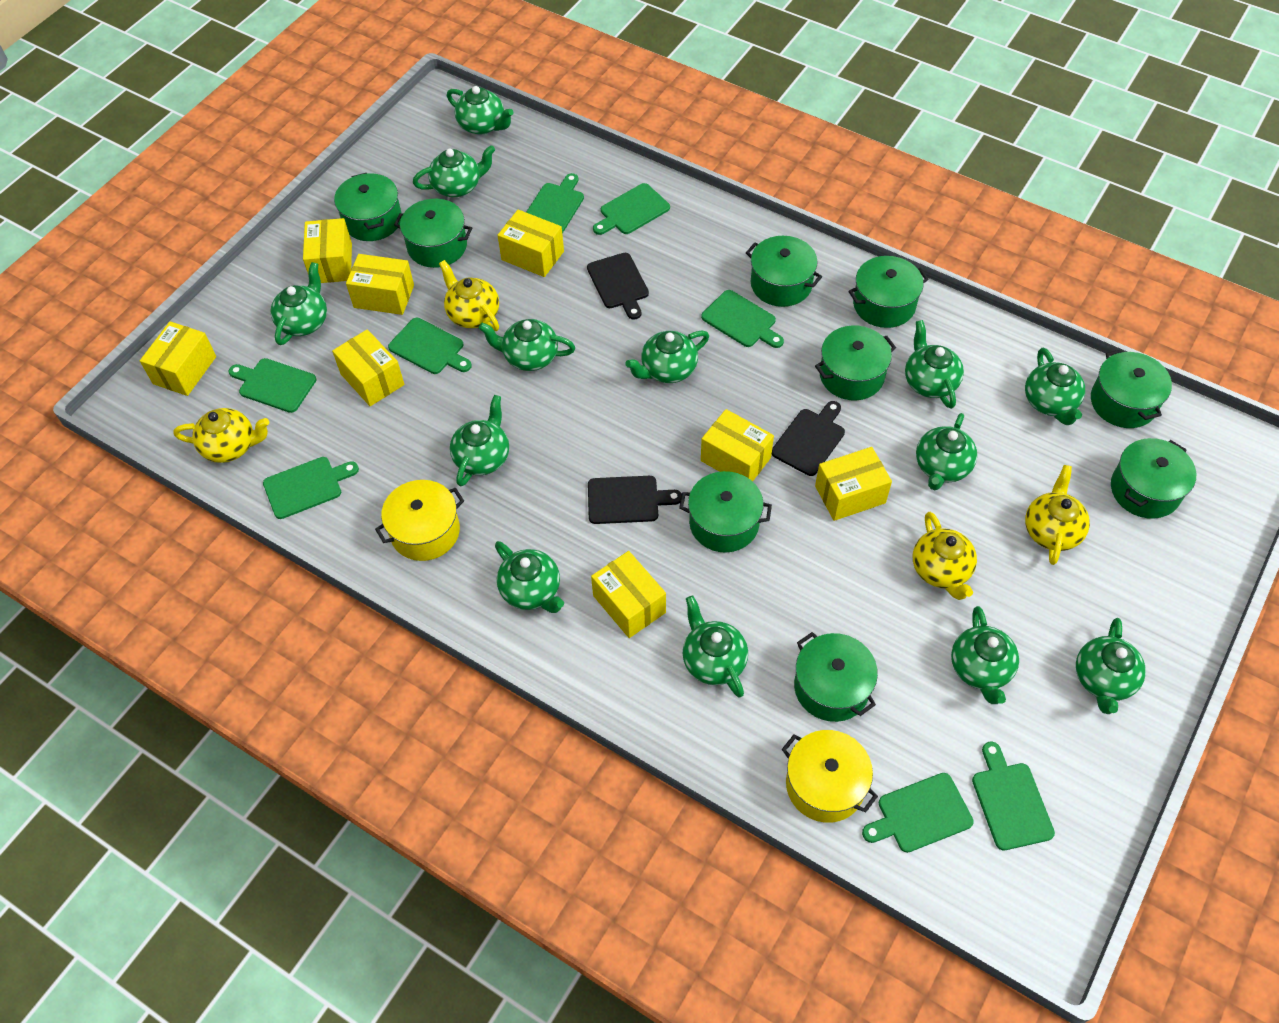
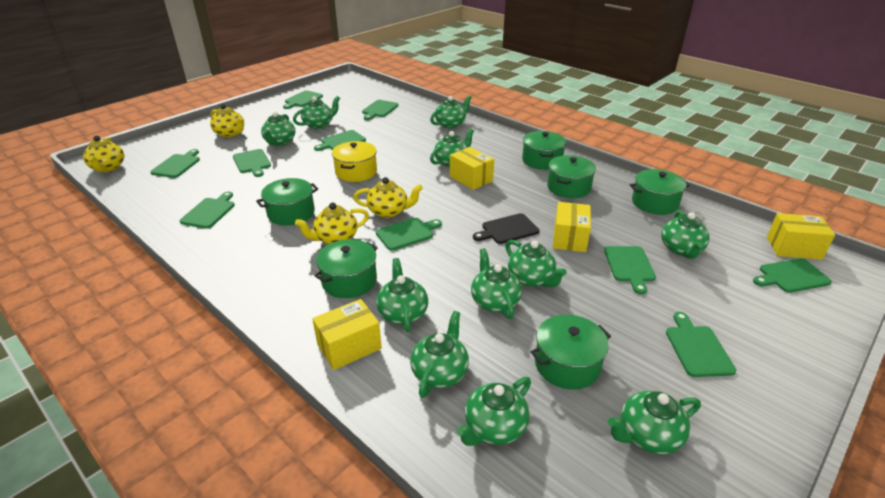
black cutting board: 3 -> 1
green cutting board: 8 -> 10
green pot: 9 -> 6
green teapot: 13 -> 11
yellow box: 8 -> 4
yellow pot: 2 -> 1

